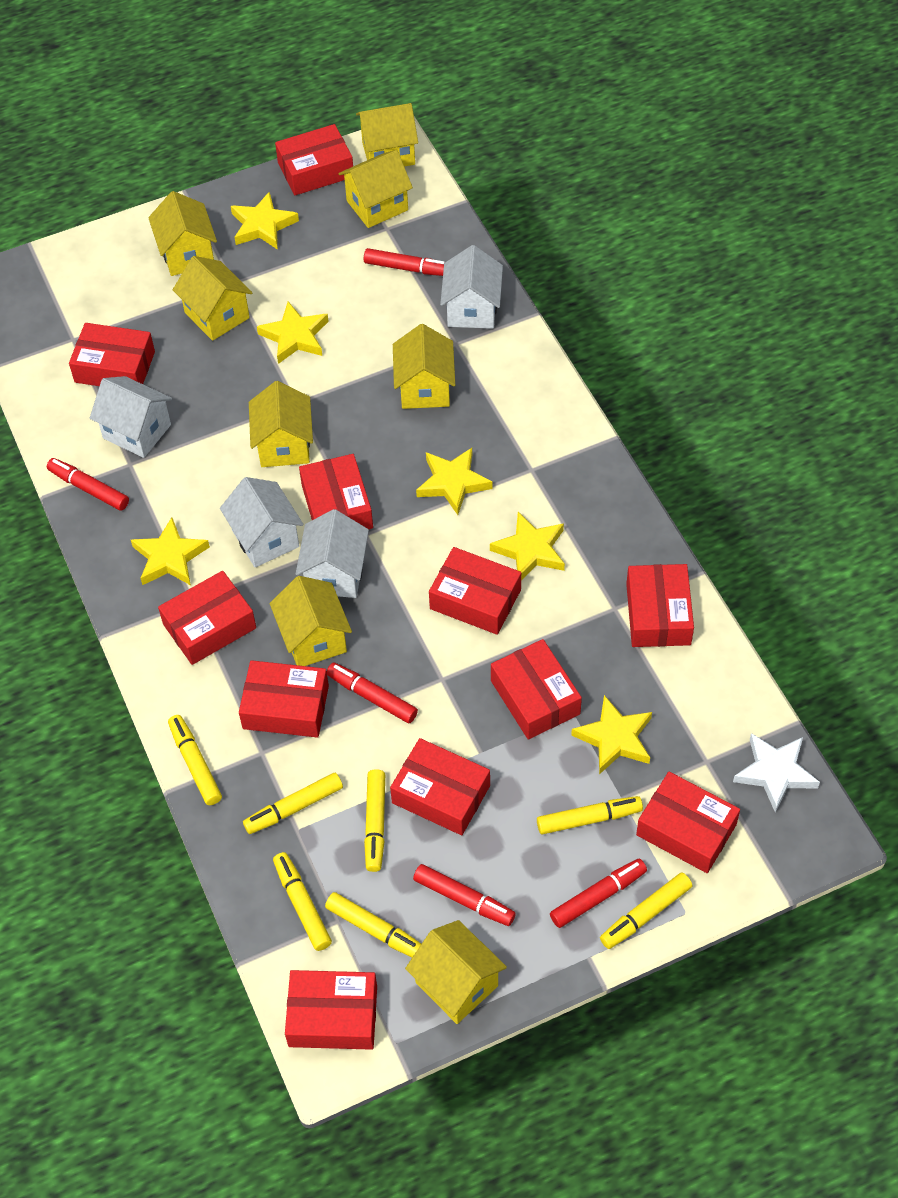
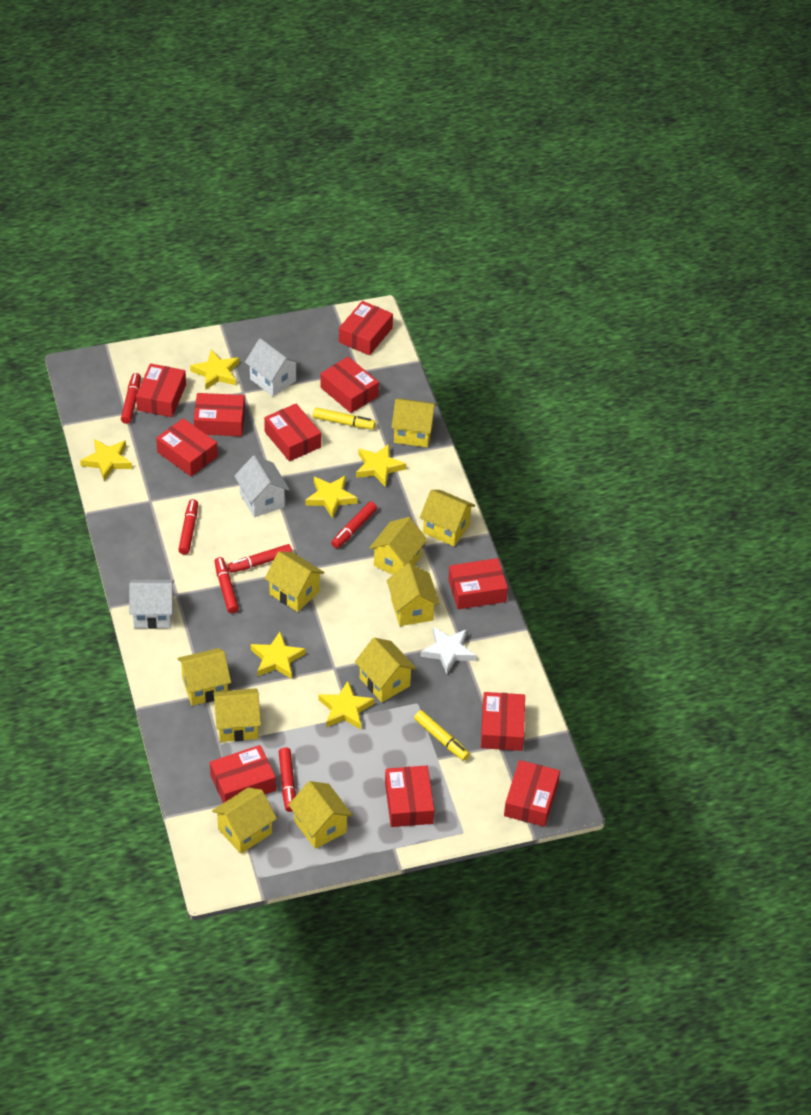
red marker: 5 -> 6
white house: 4 -> 3
yellow house: 8 -> 10
yellow marker: 7 -> 2

